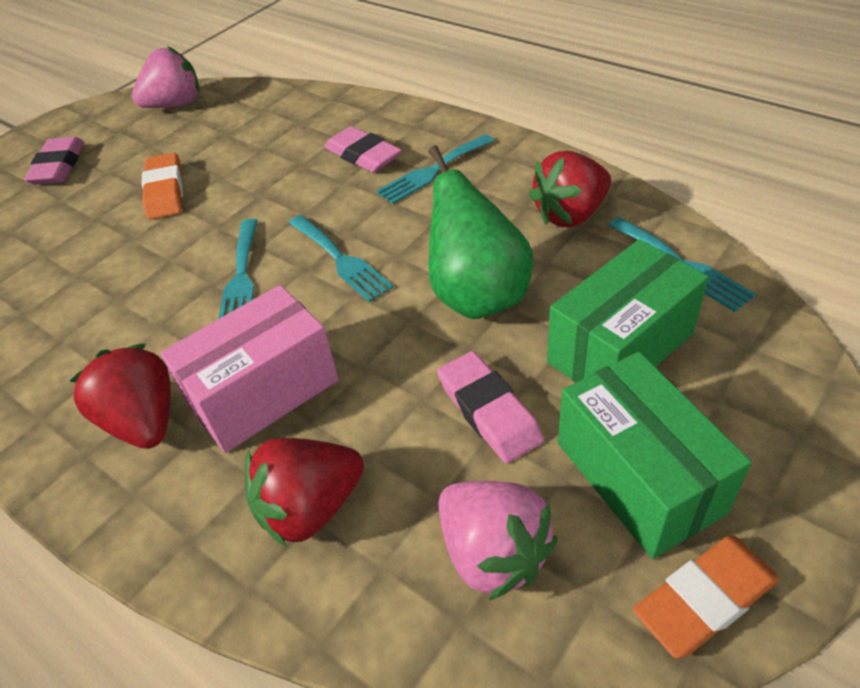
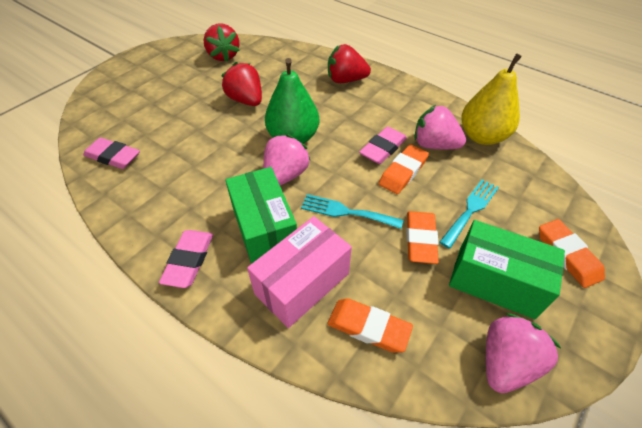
orange eraser: 2 -> 4
pink strawberry: 2 -> 3
turquoise fork: 4 -> 2
yellow pear: 0 -> 1

